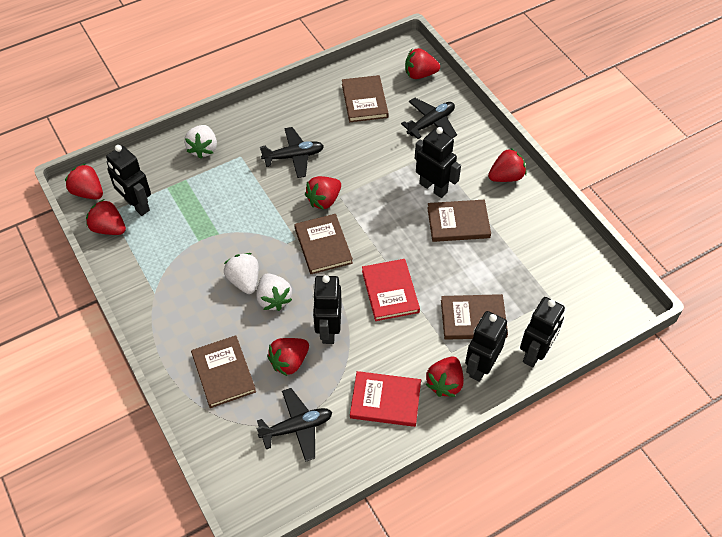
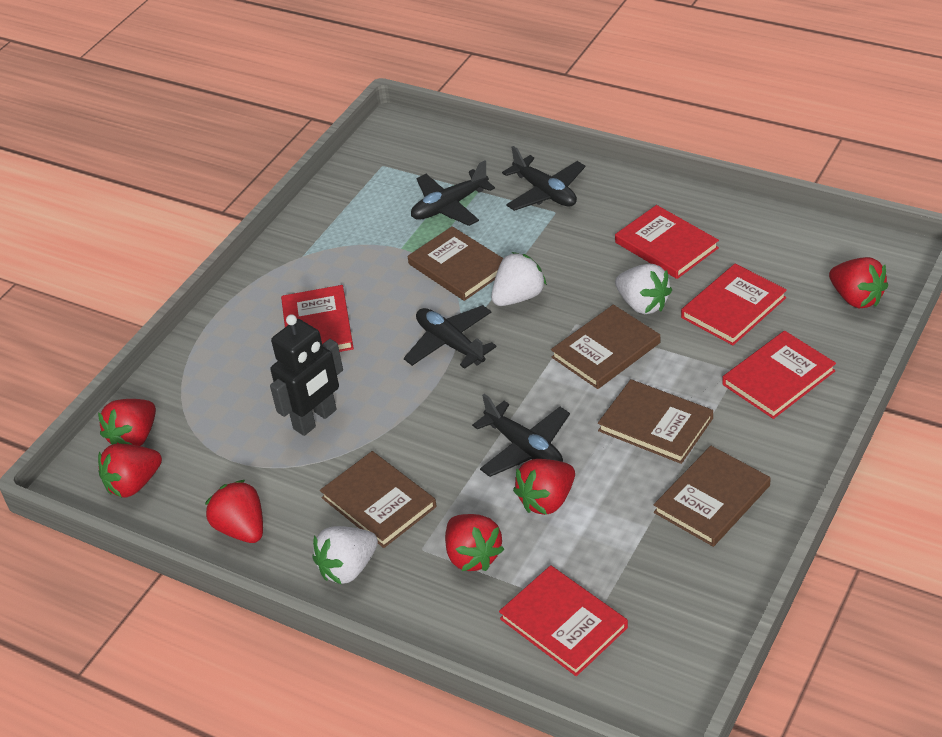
black plane: 3 -> 4
black robot: 5 -> 1
red book: 2 -> 5
red strawberry: 7 -> 6

